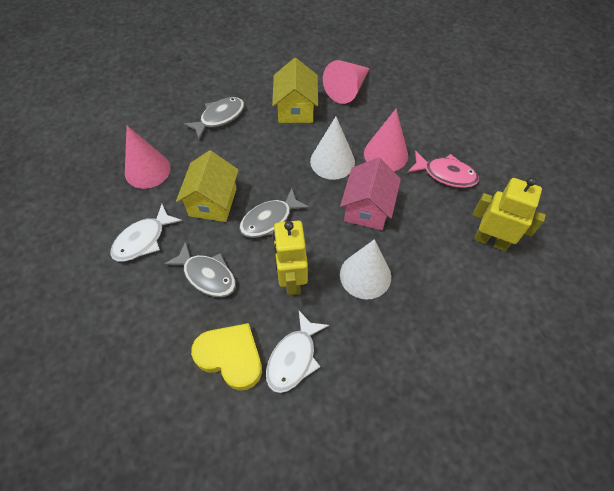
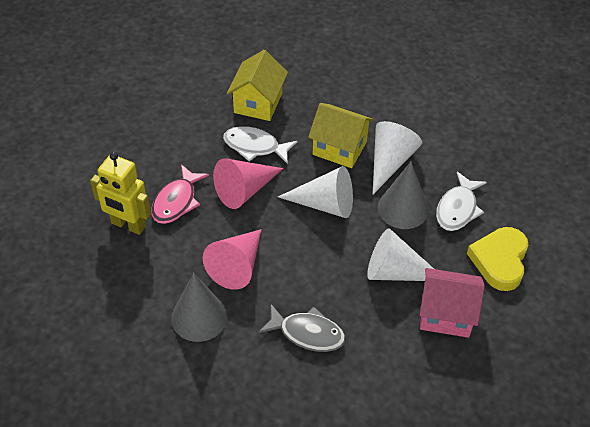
grey cone: 0 -> 2
grey fish: 3 -> 1
pink cone: 3 -> 2
white cone: 2 -> 3
yellow robot: 2 -> 1

